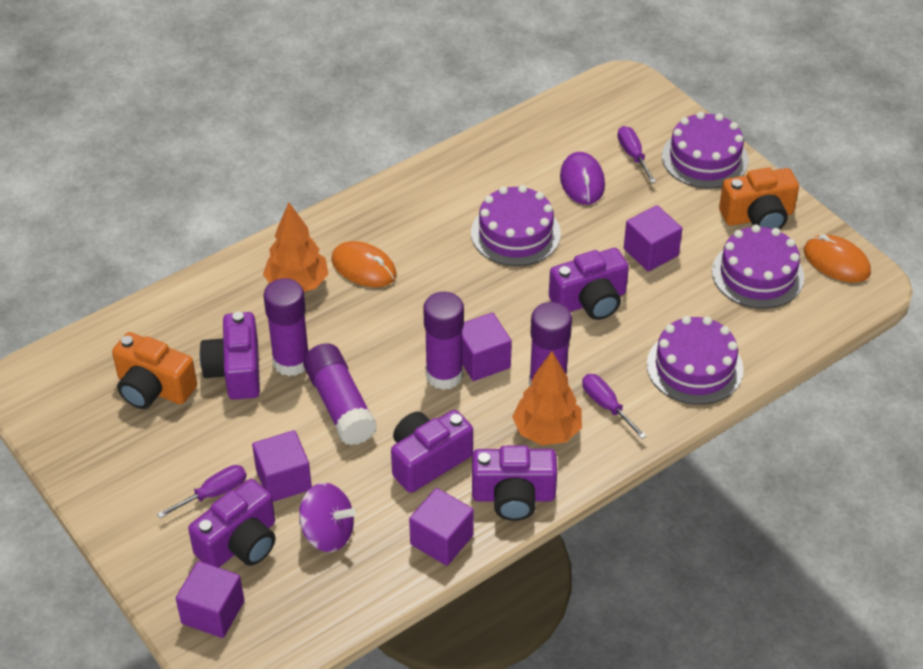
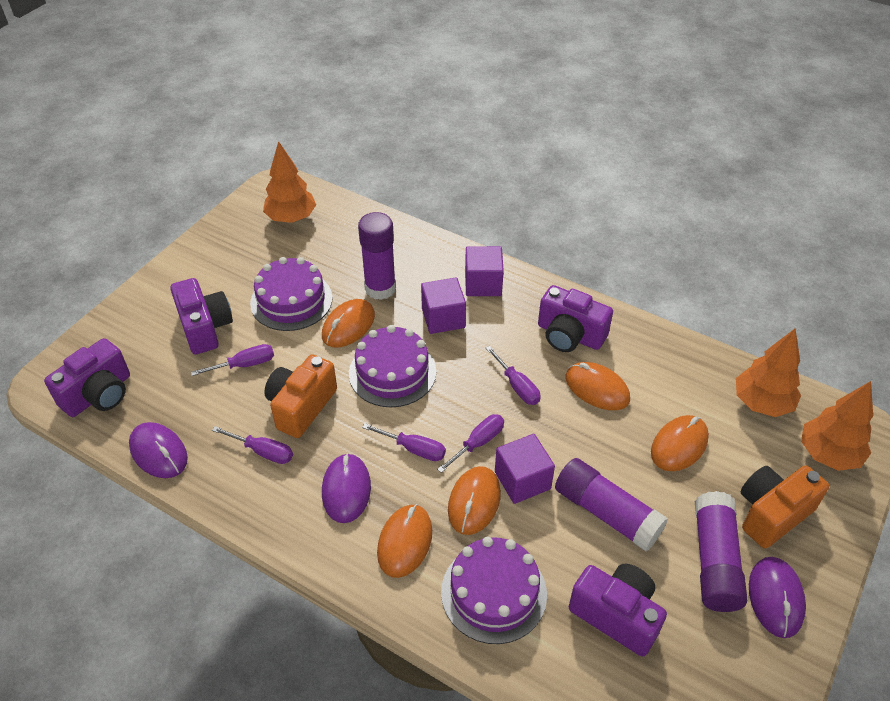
orange mouse: 2 -> 5
orange tree: 2 -> 3
purple cake: 4 -> 3
purple camera: 5 -> 4
purple cube: 5 -> 3
purple glue stick: 4 -> 3
purple mouse: 1 -> 3
purple screwdriver: 3 -> 5
purple spinning top: 1 -> 0

